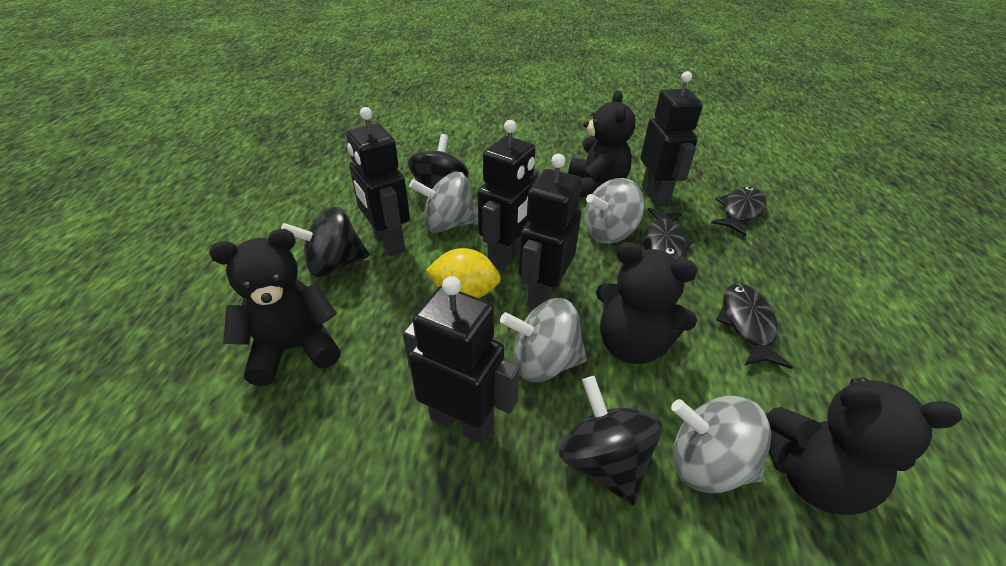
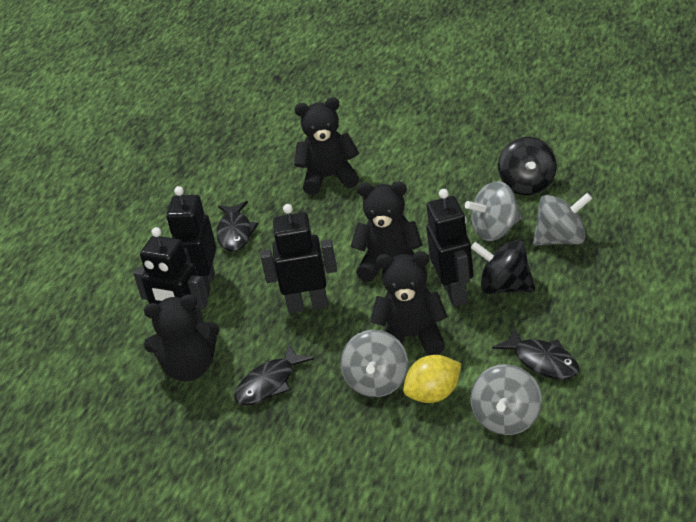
black robot: 5 -> 4
black spinning top: 3 -> 2

